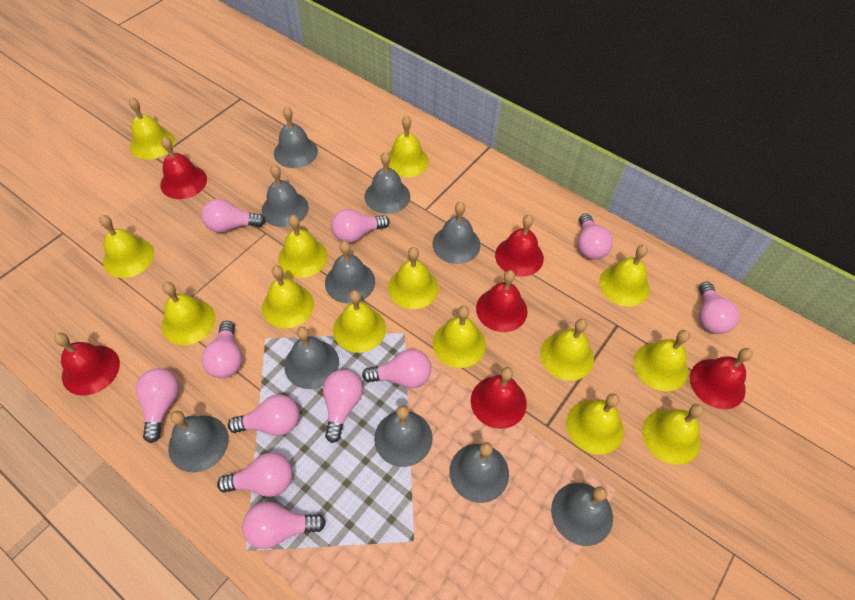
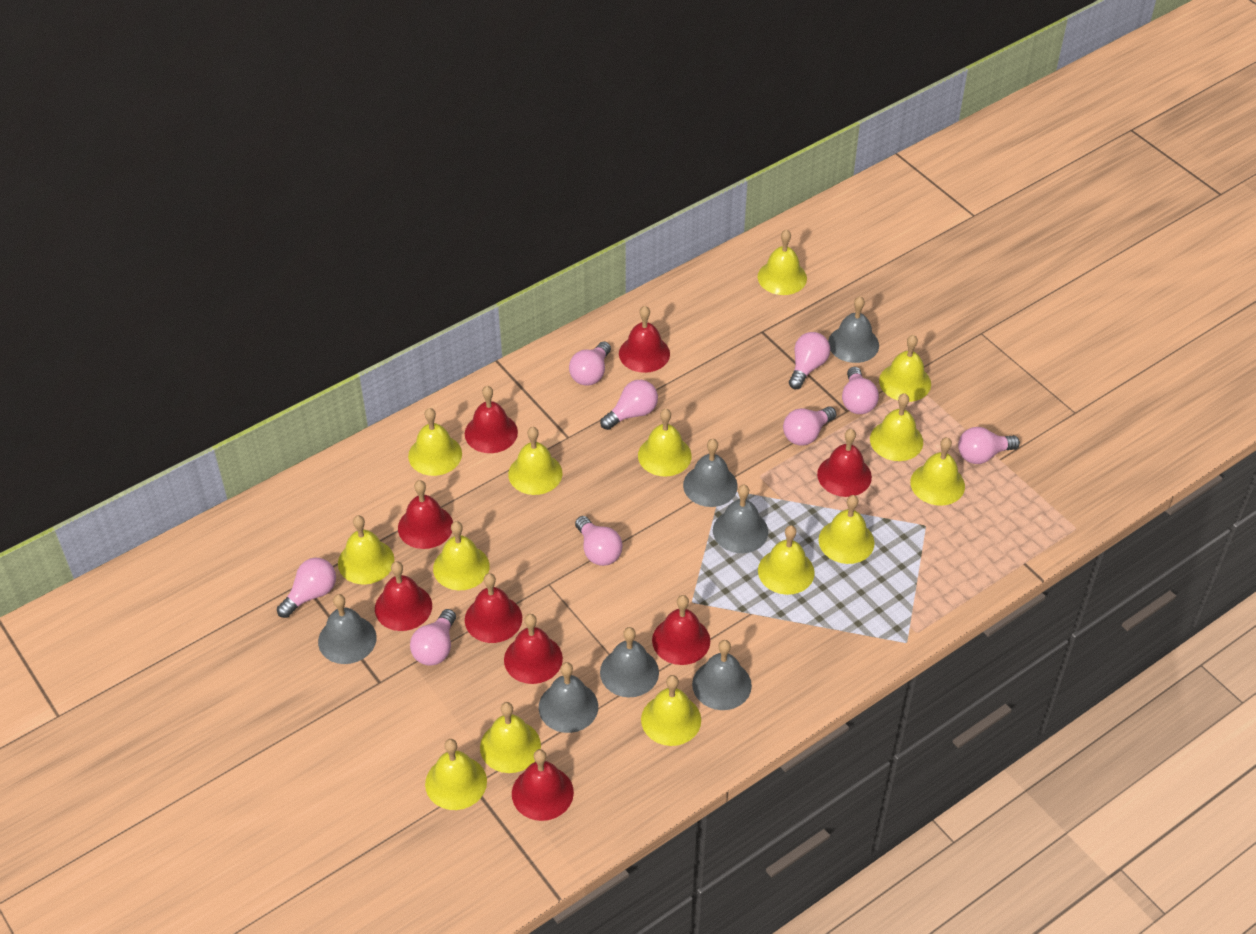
grey bell: 10 -> 7
pink light bulb: 11 -> 9
red bell: 6 -> 9

